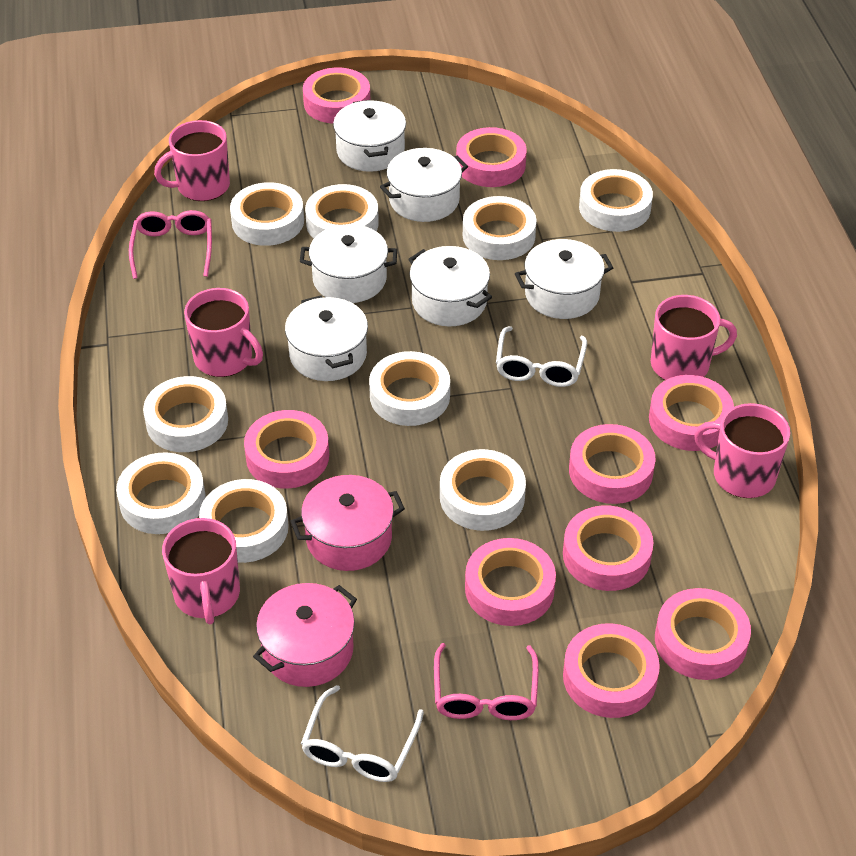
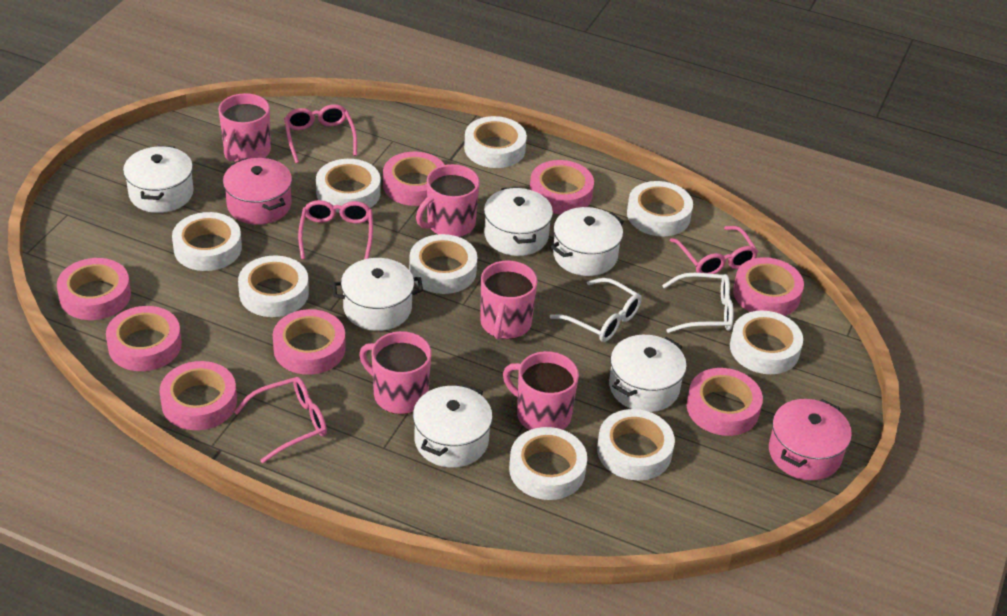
pink glasses: 2 -> 4
pink tape: 9 -> 8

